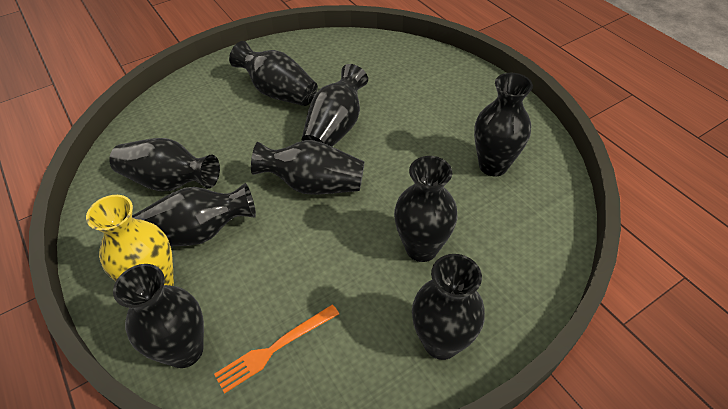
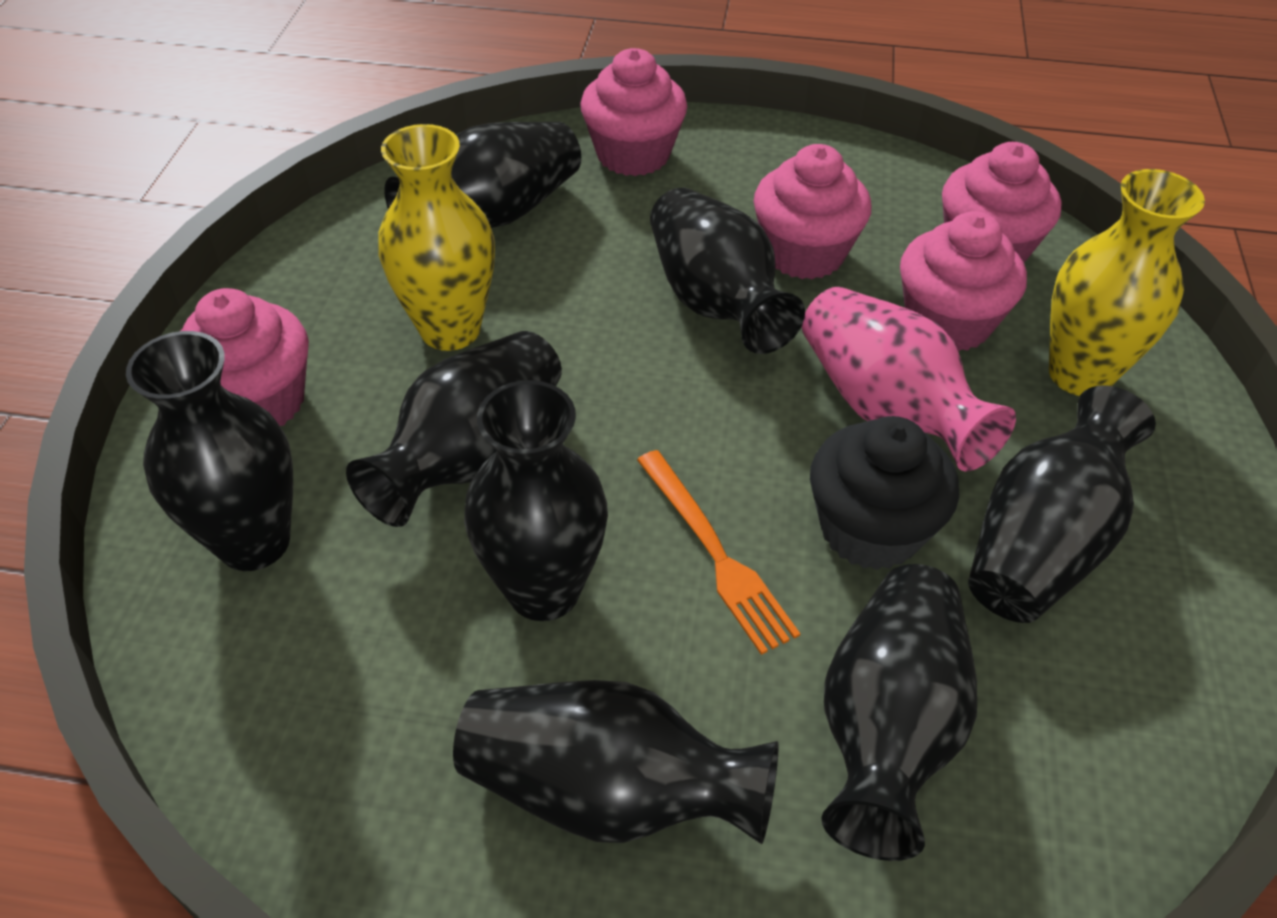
black cupcake: 0 -> 1
black vase: 9 -> 8
pink cupcake: 0 -> 5
pink vase: 0 -> 1
yellow vase: 1 -> 2

